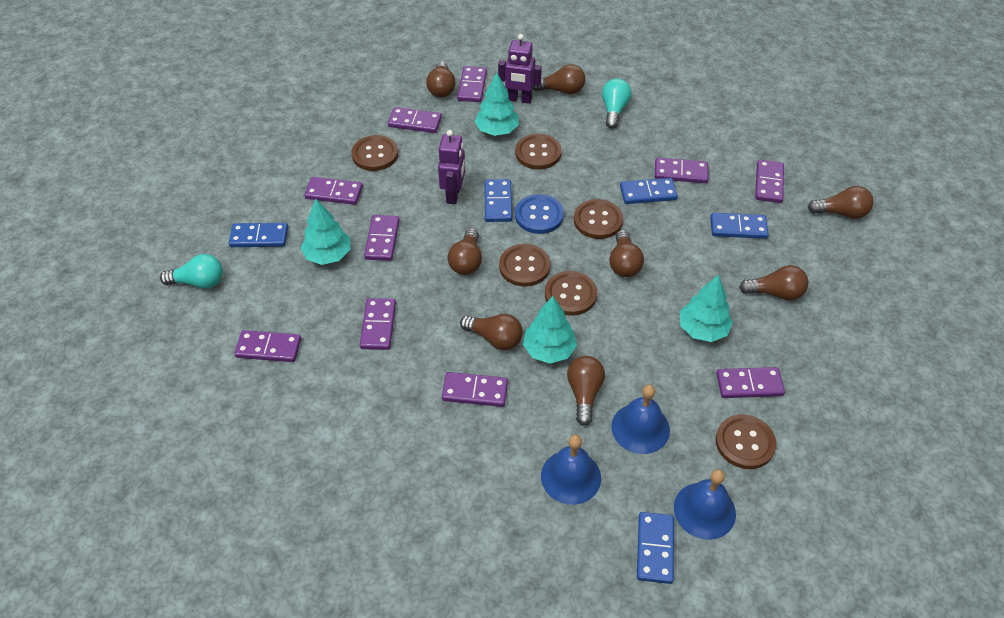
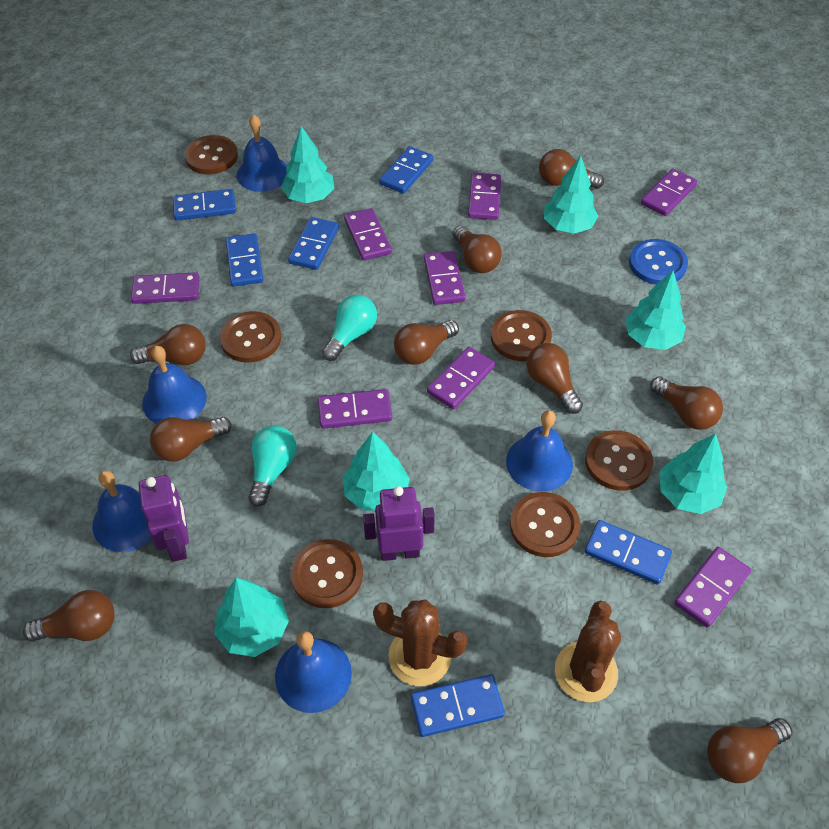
blue bell: 3 -> 5
blue domino: 5 -> 6
brown cactus: 0 -> 2
brown light bulb: 8 -> 9
purple domino: 10 -> 8
turquoise tree: 4 -> 6

